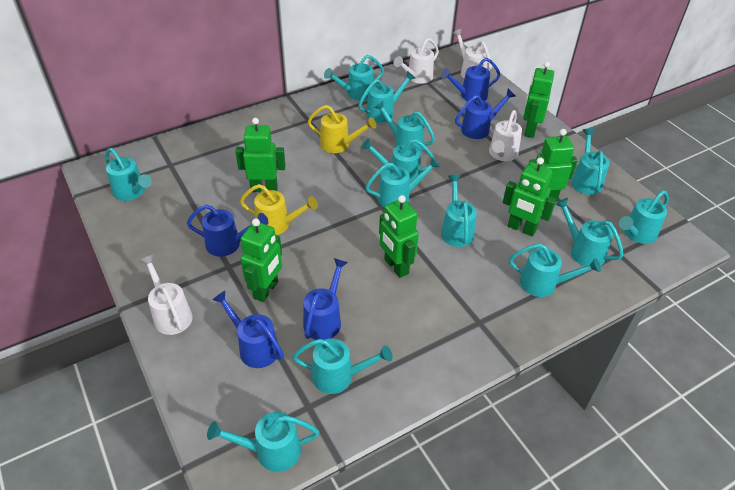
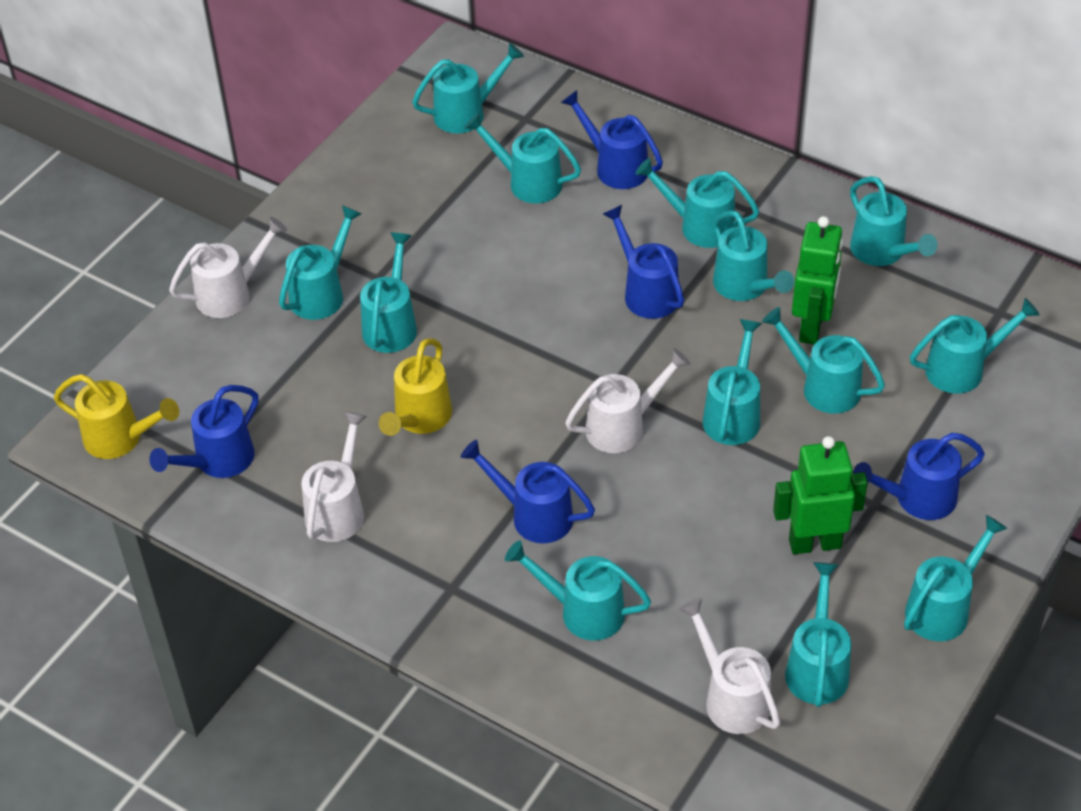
green robot: 6 -> 2

